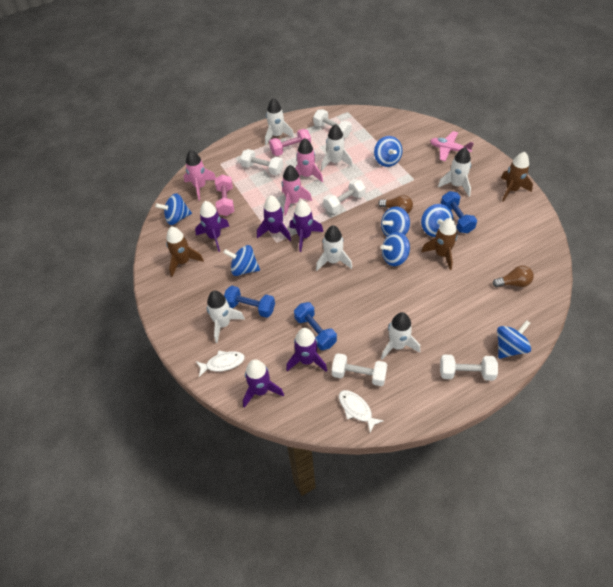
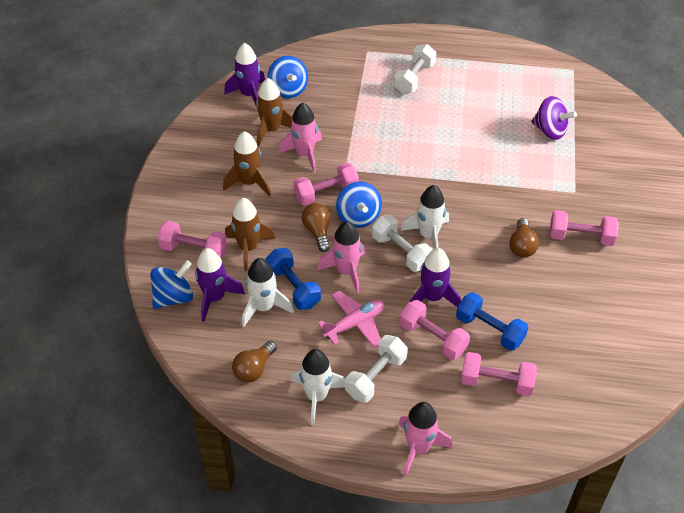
blue dumbbell: 3 -> 2
blue spinning top: 7 -> 3
brown light bulb: 2 -> 3
pink dumbbell: 2 -> 5
purple rocket: 5 -> 3
purple spinning top: 0 -> 1
white dumbbell: 5 -> 3
white fish: 2 -> 0
white rocket: 6 -> 3

